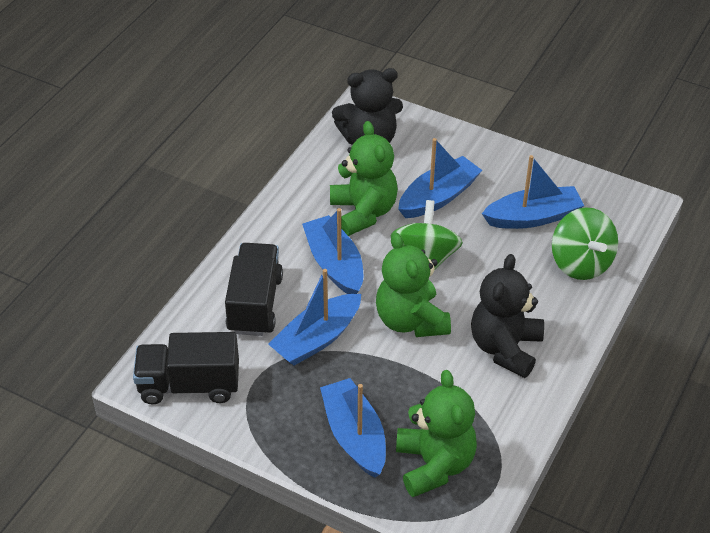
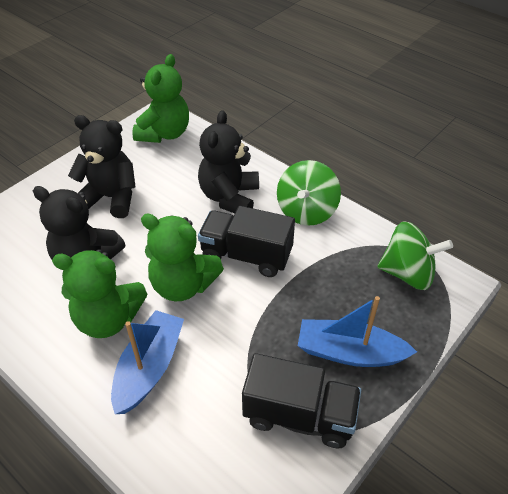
black teddy bear: 2 -> 3
blue boat: 5 -> 2

